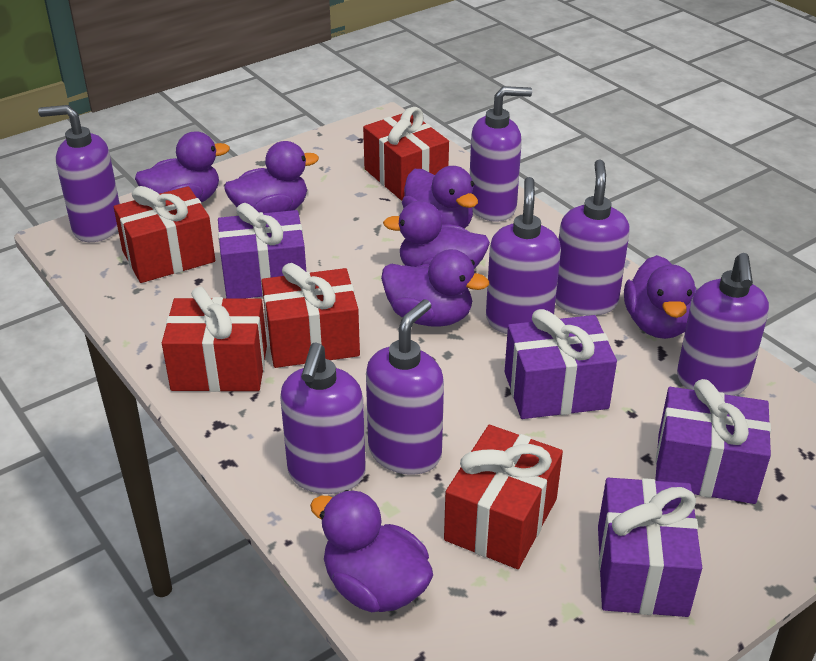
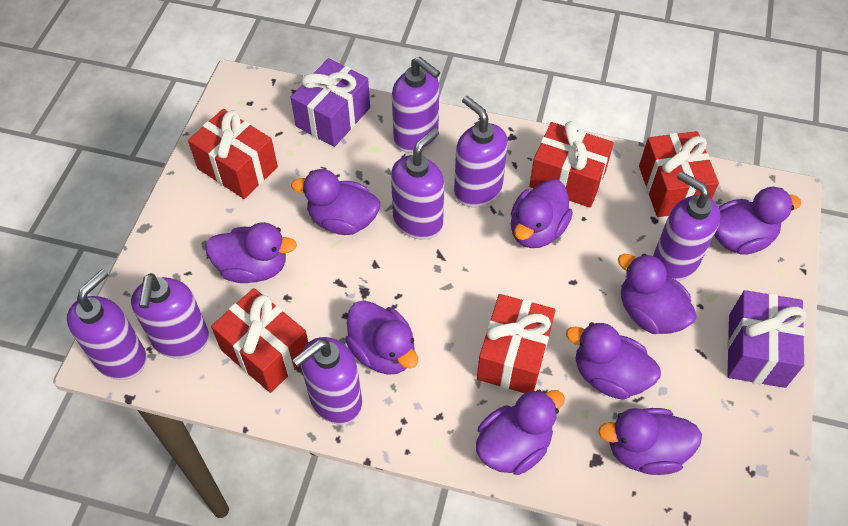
purple duck: 7 -> 9
purple gift: 4 -> 2

